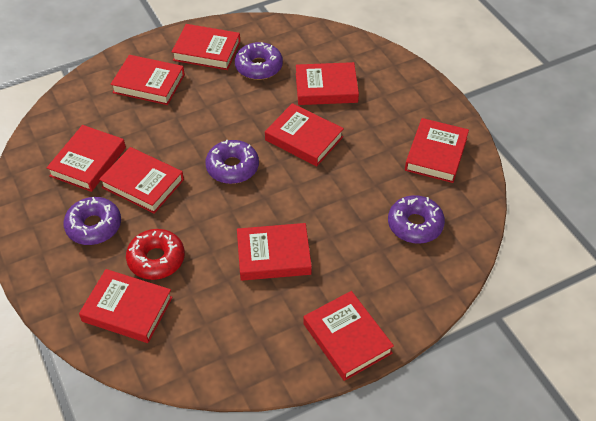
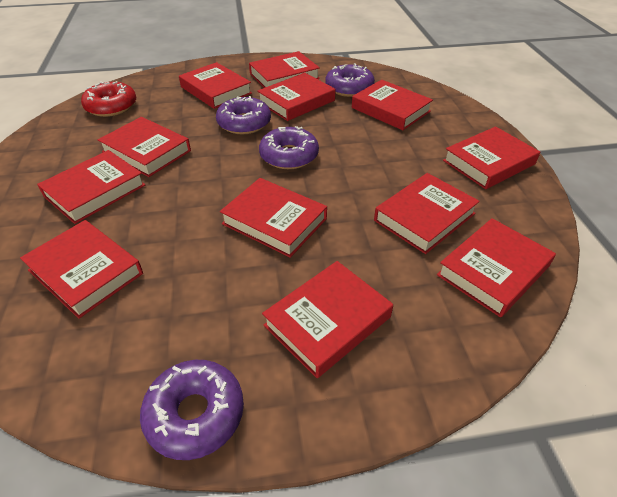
red book: 10 -> 12

